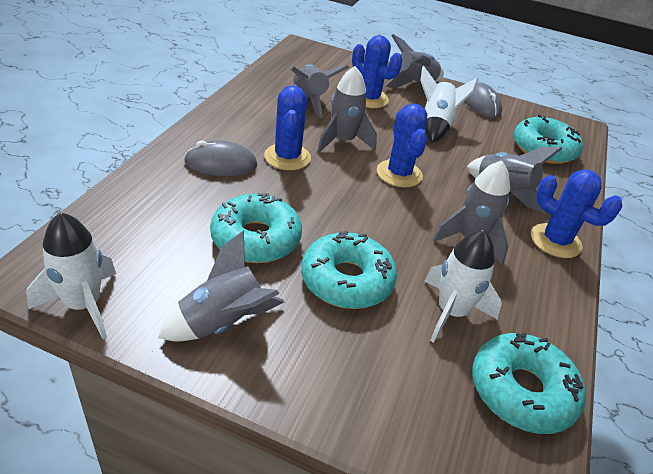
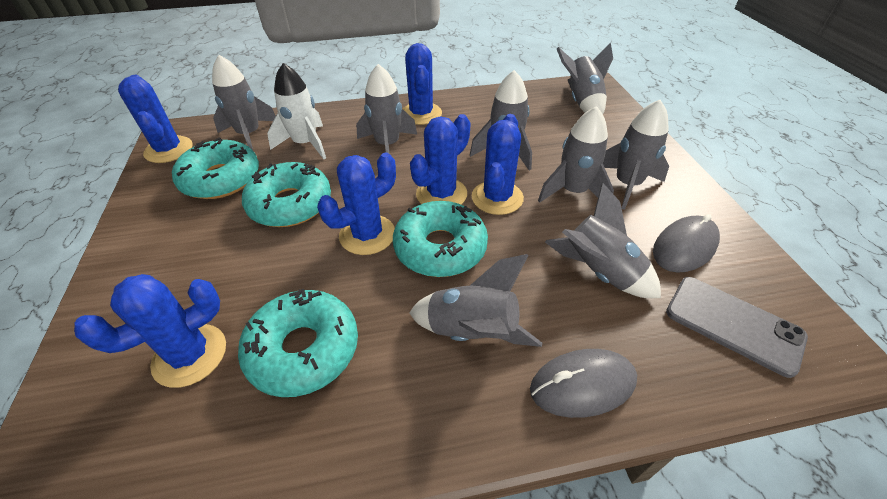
blue cactus: 4 -> 6
grey phone: 0 -> 1
grey rocket: 6 -> 8
white rocket: 3 -> 1

